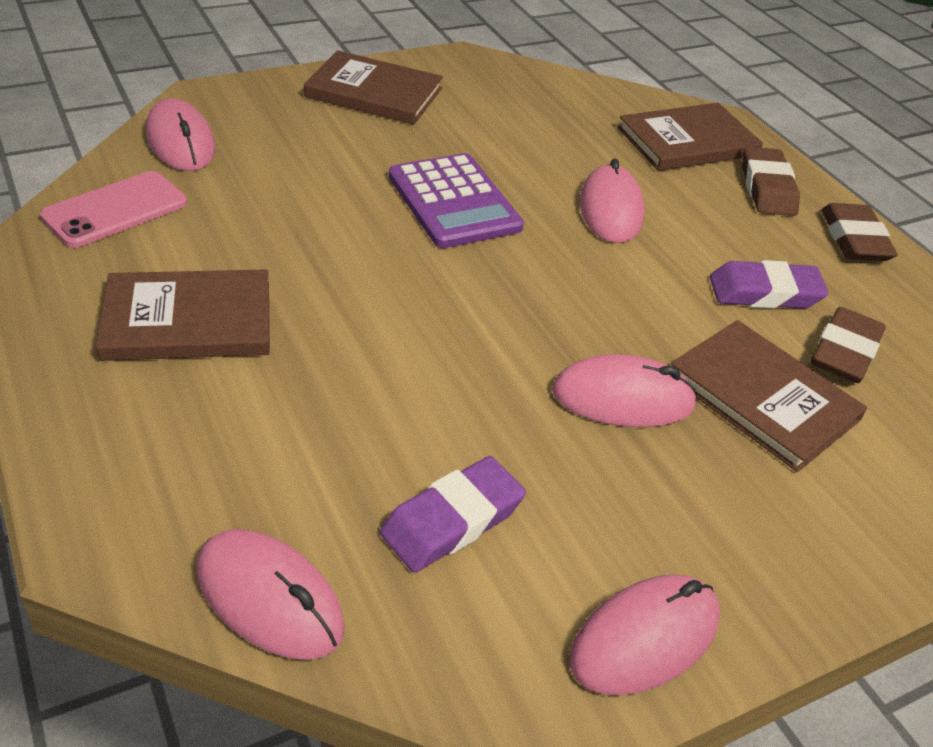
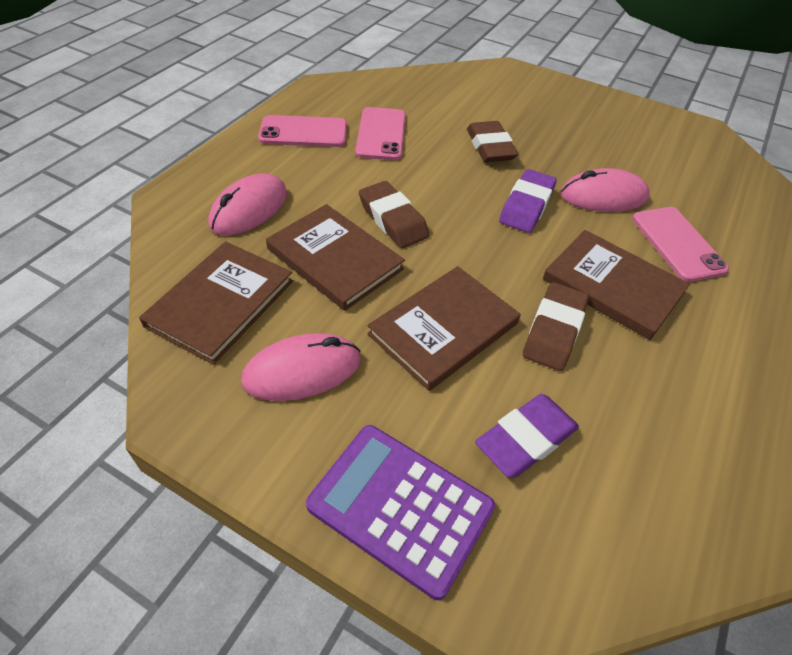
pink mouse: 5 -> 3
pink phone: 1 -> 3

